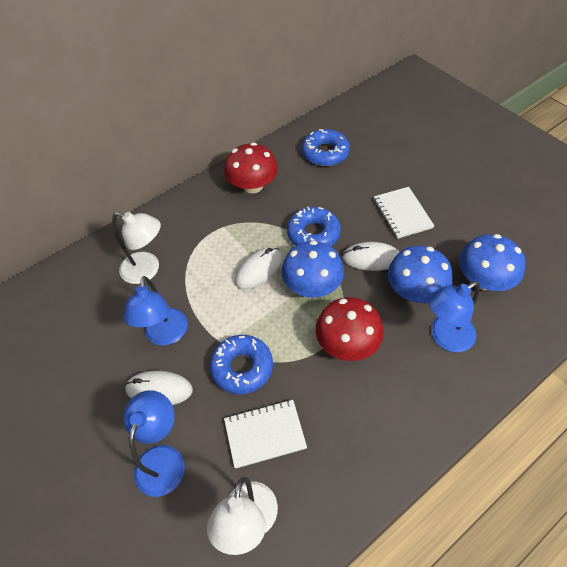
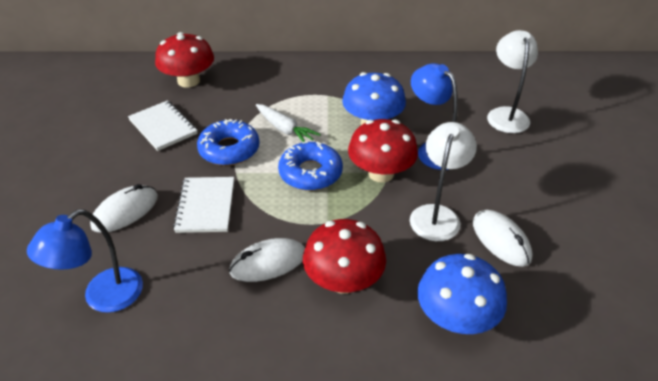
blue donut: 3 -> 2
blue lamp: 3 -> 2
blue mushroom: 3 -> 2
red mushroom: 2 -> 3
white carrot: 0 -> 1

